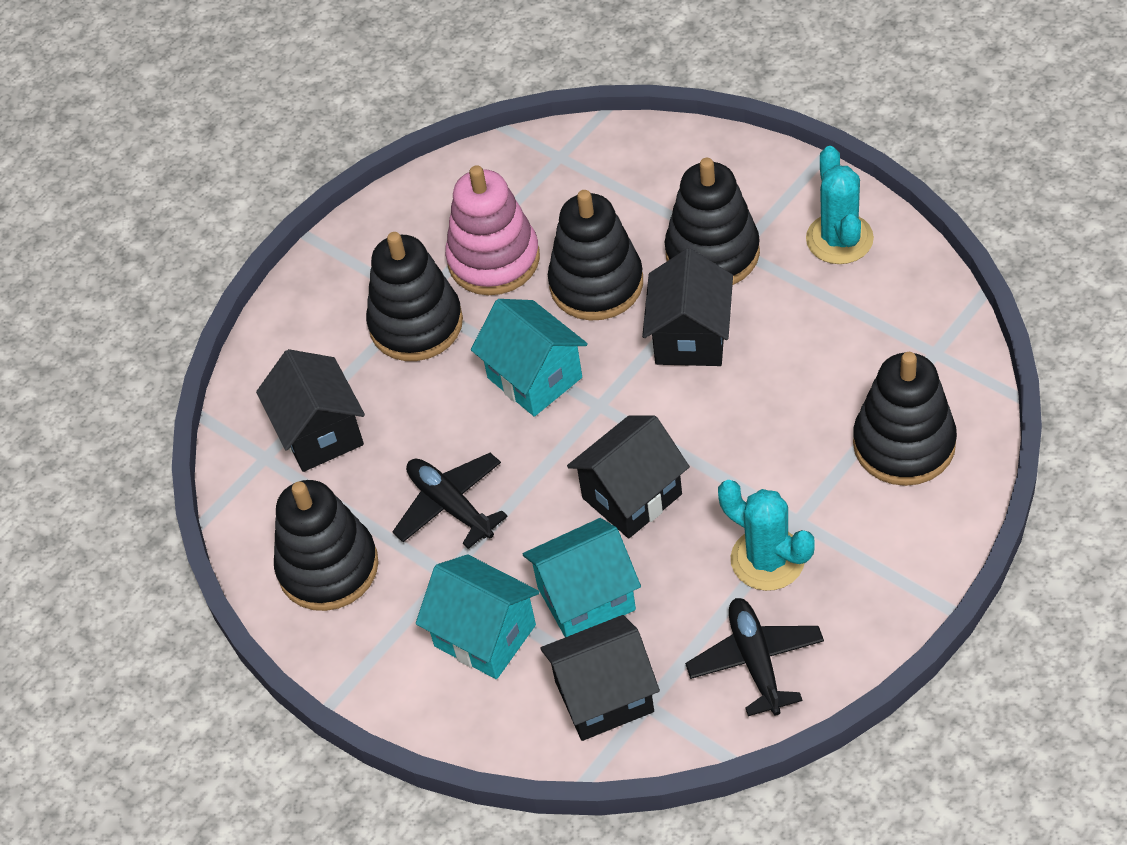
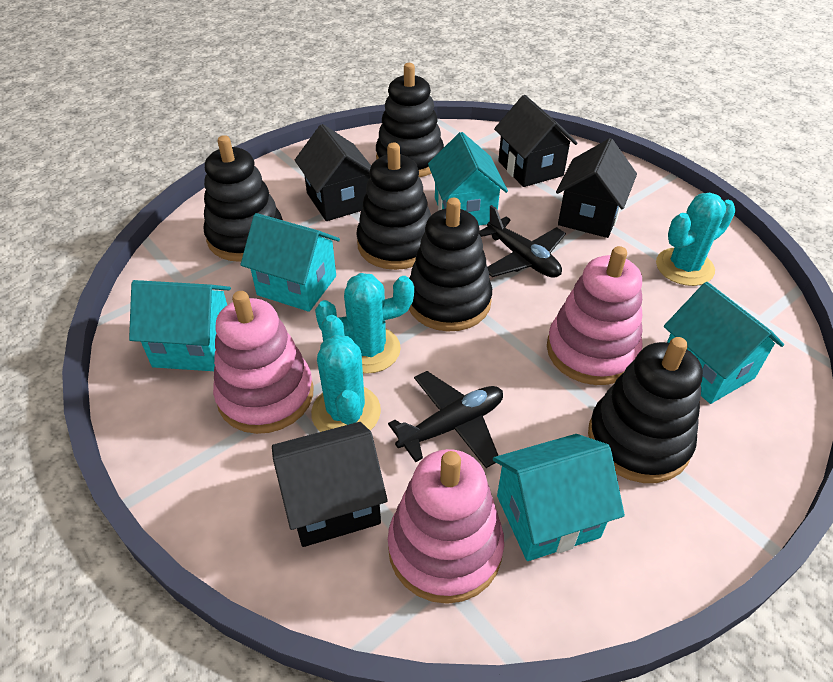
pink stacking toy: 1 -> 3
turquoise cactus: 2 -> 3
turquoise house: 3 -> 5

